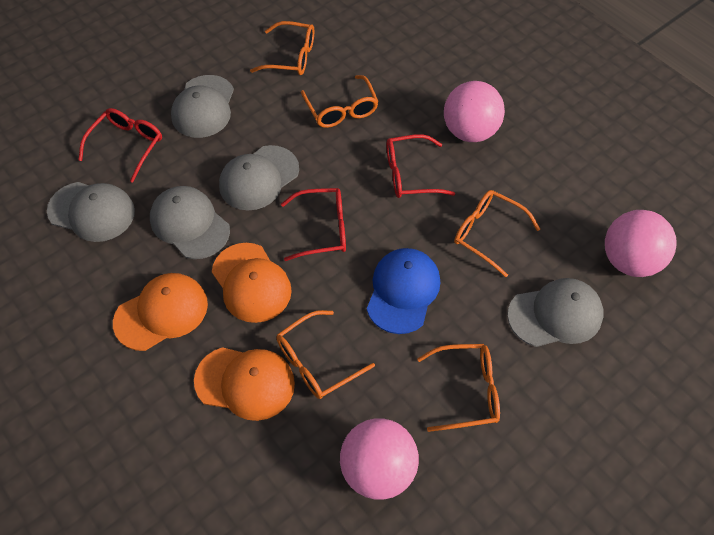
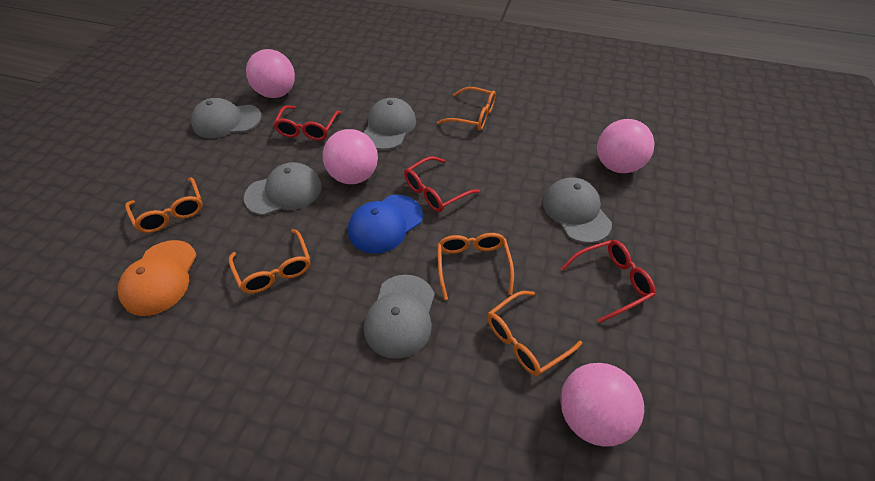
orange cap: 3 -> 1
pink ball: 3 -> 4

